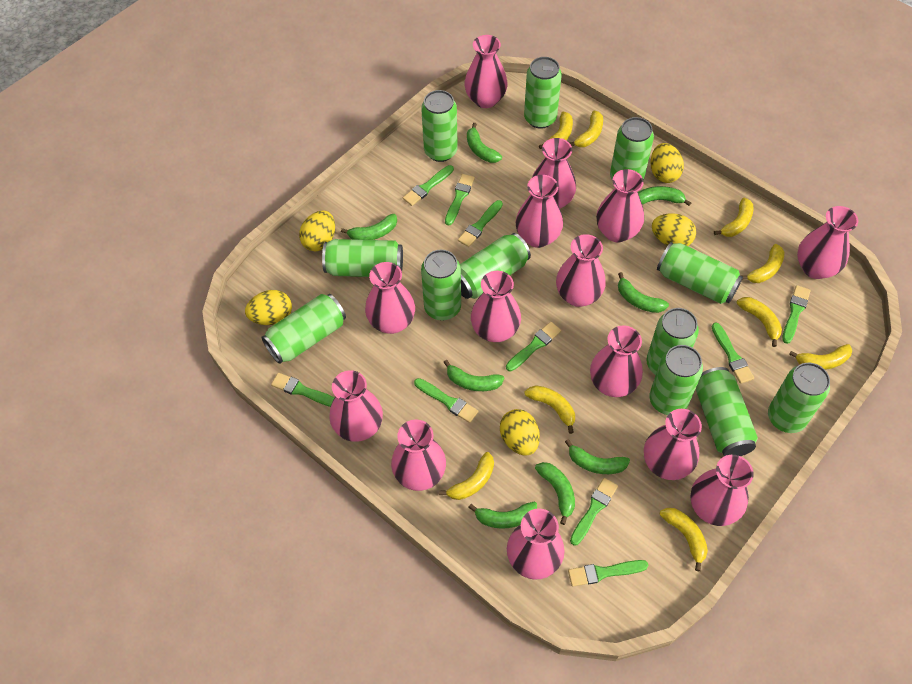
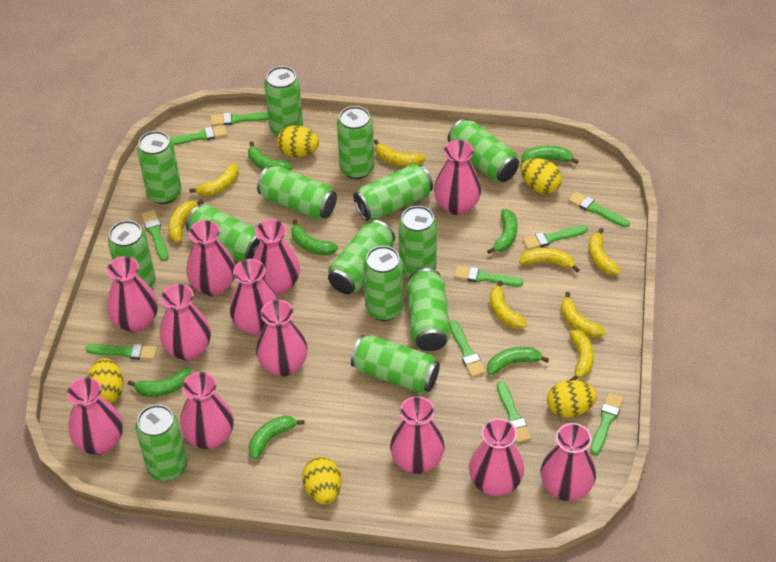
green banana: 8 -> 7
green can: 12 -> 14
pink vase: 14 -> 12
yellow banana: 9 -> 8

